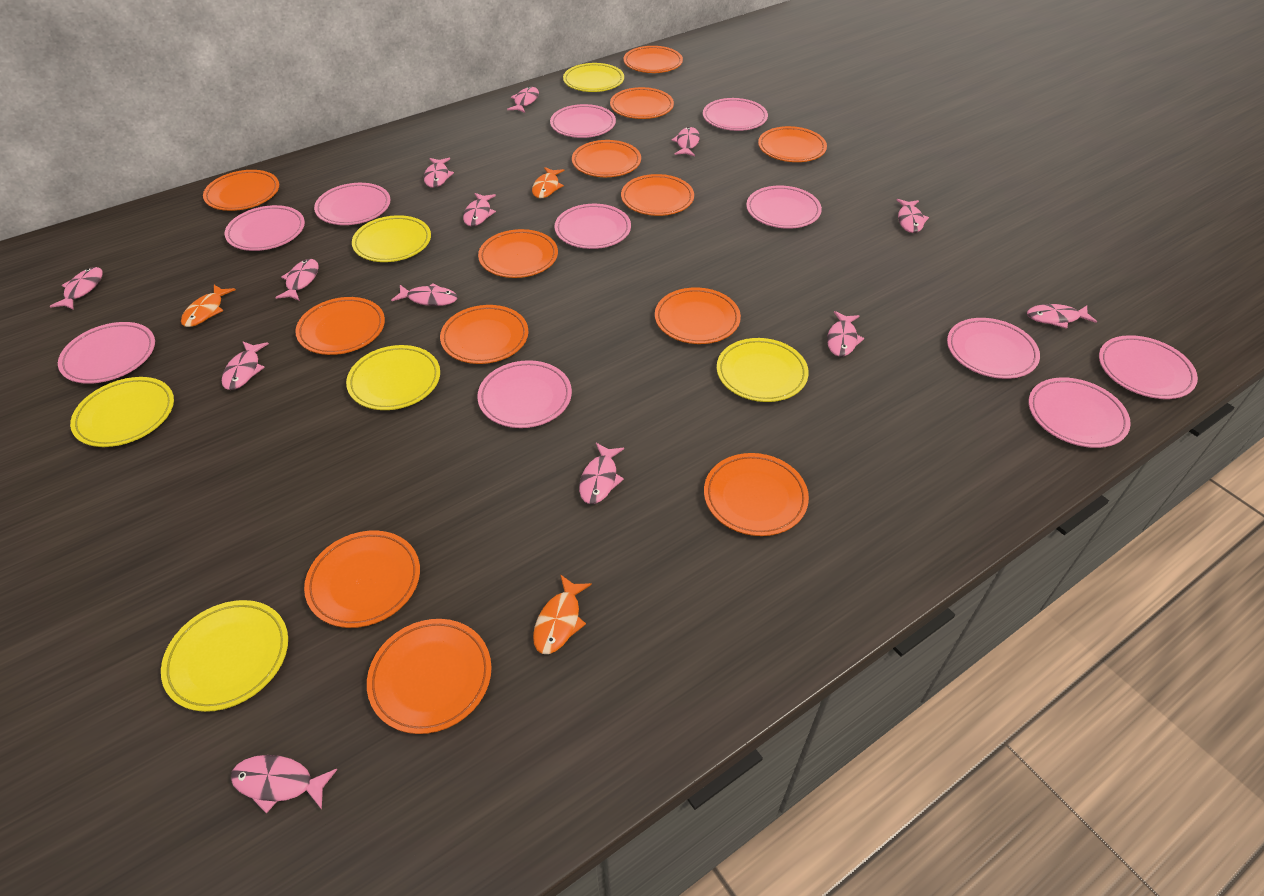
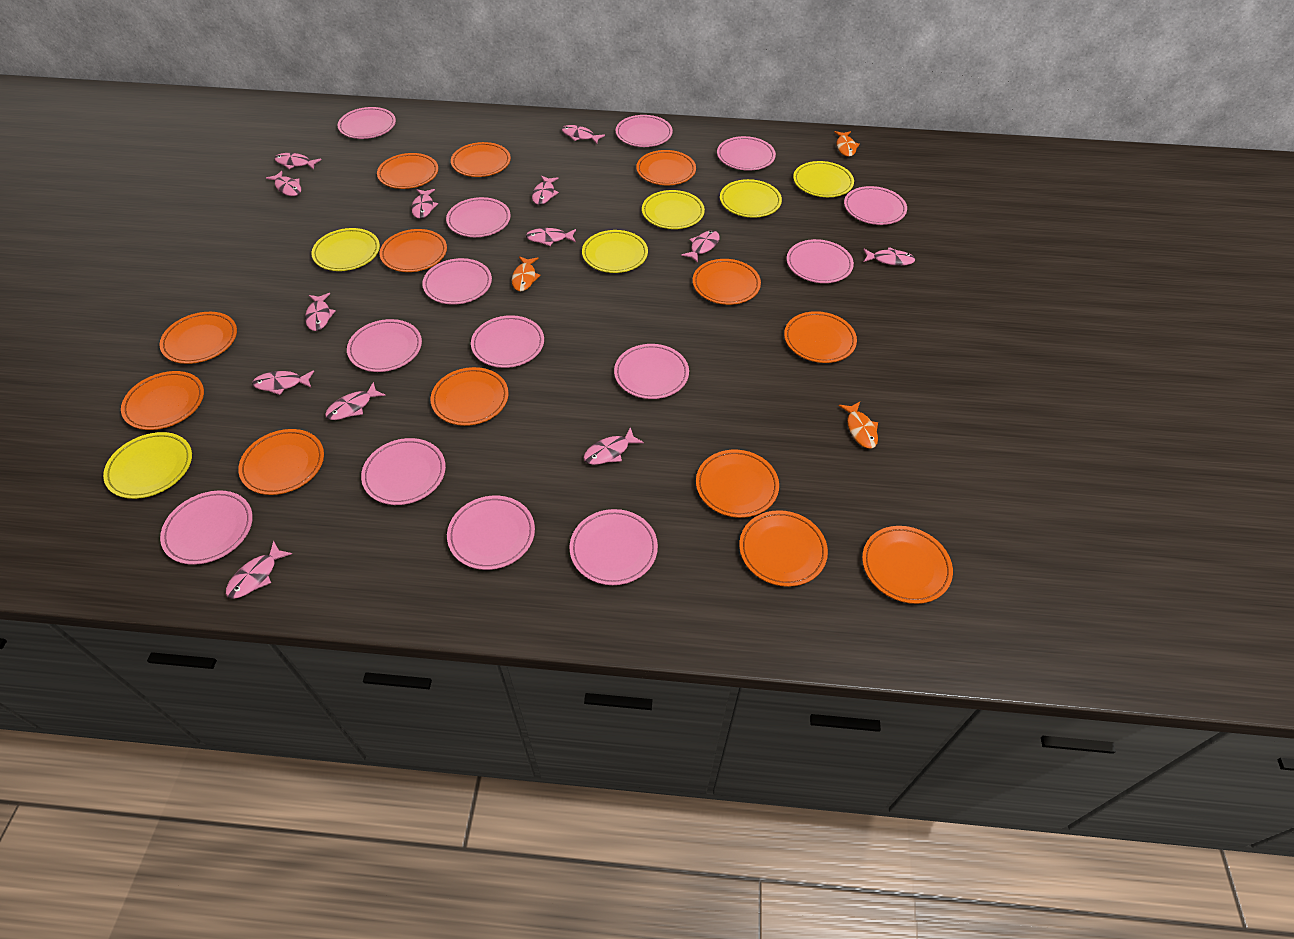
pink plate: 11 -> 14

